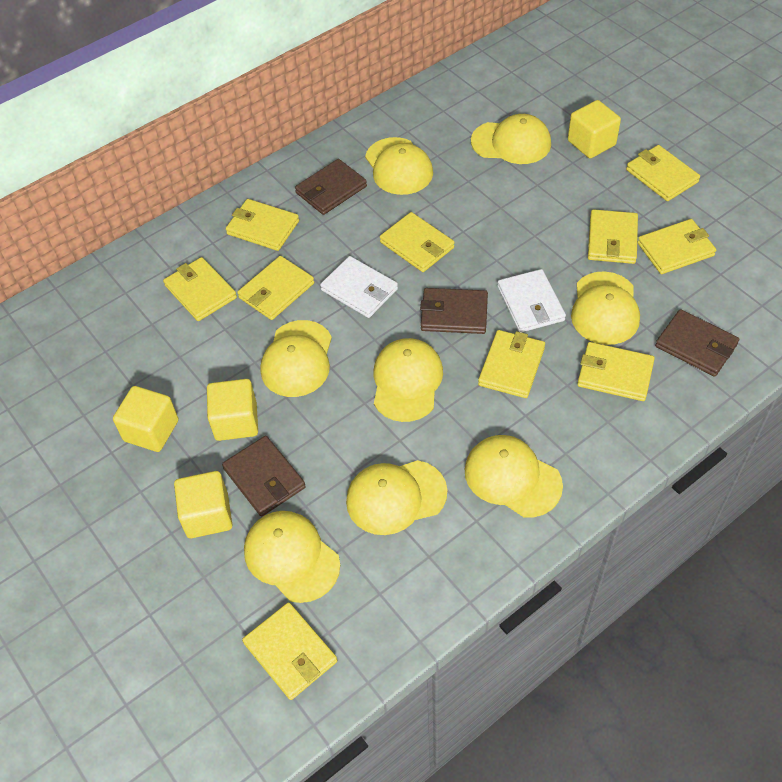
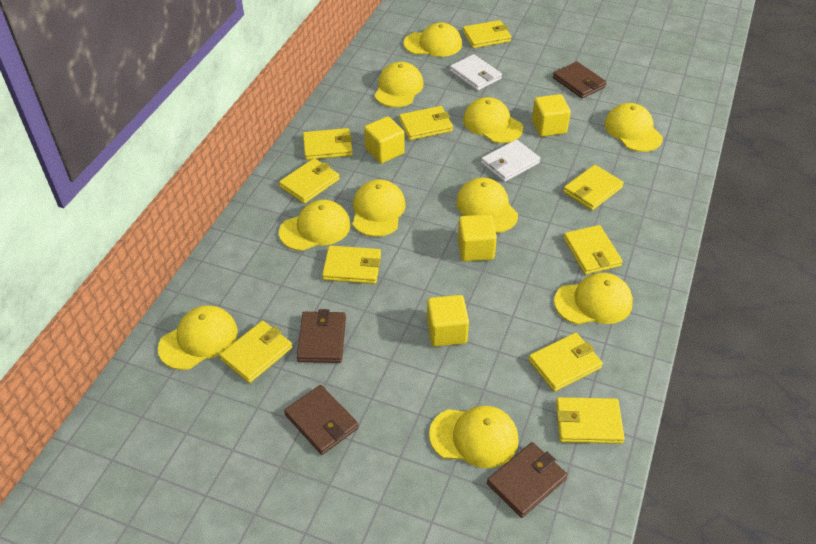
yellow cap: 8 -> 10

